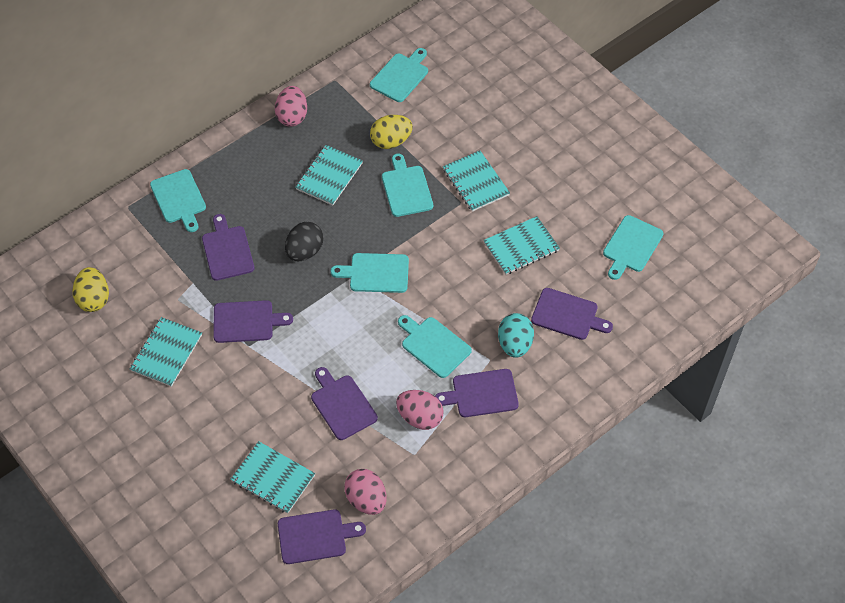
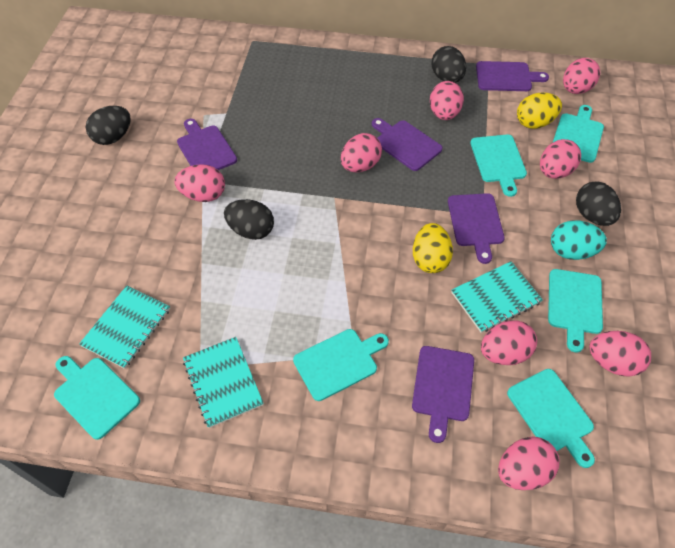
black egg: 1 -> 4
pink egg: 3 -> 8
purple cutting board: 6 -> 5
turquoise notebook: 5 -> 3

